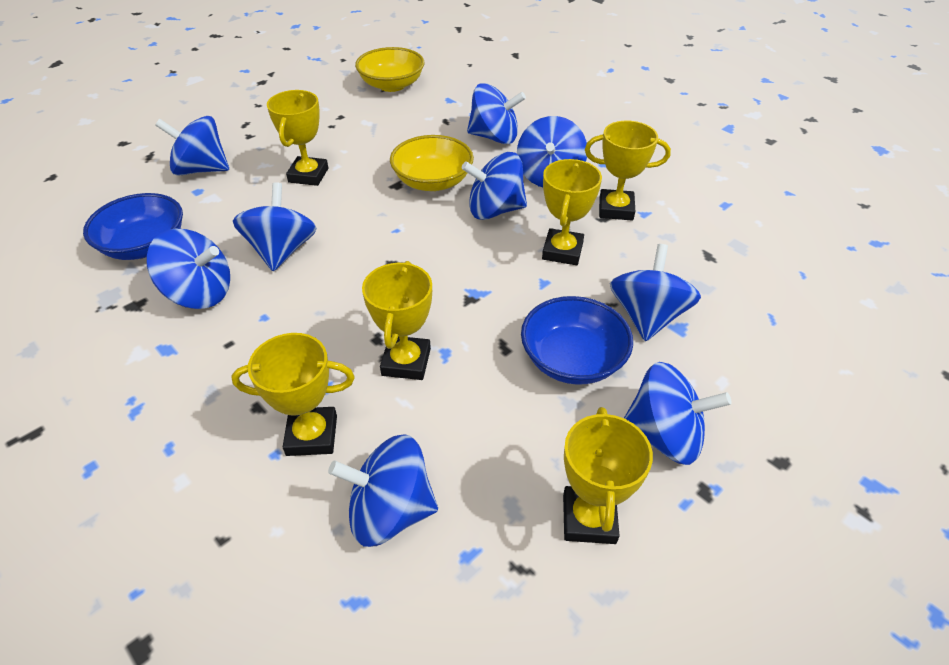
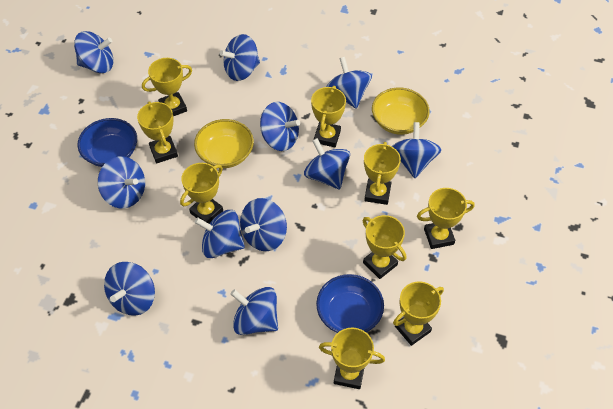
blue spinning top: 9 -> 11
yellow trophy: 6 -> 9

